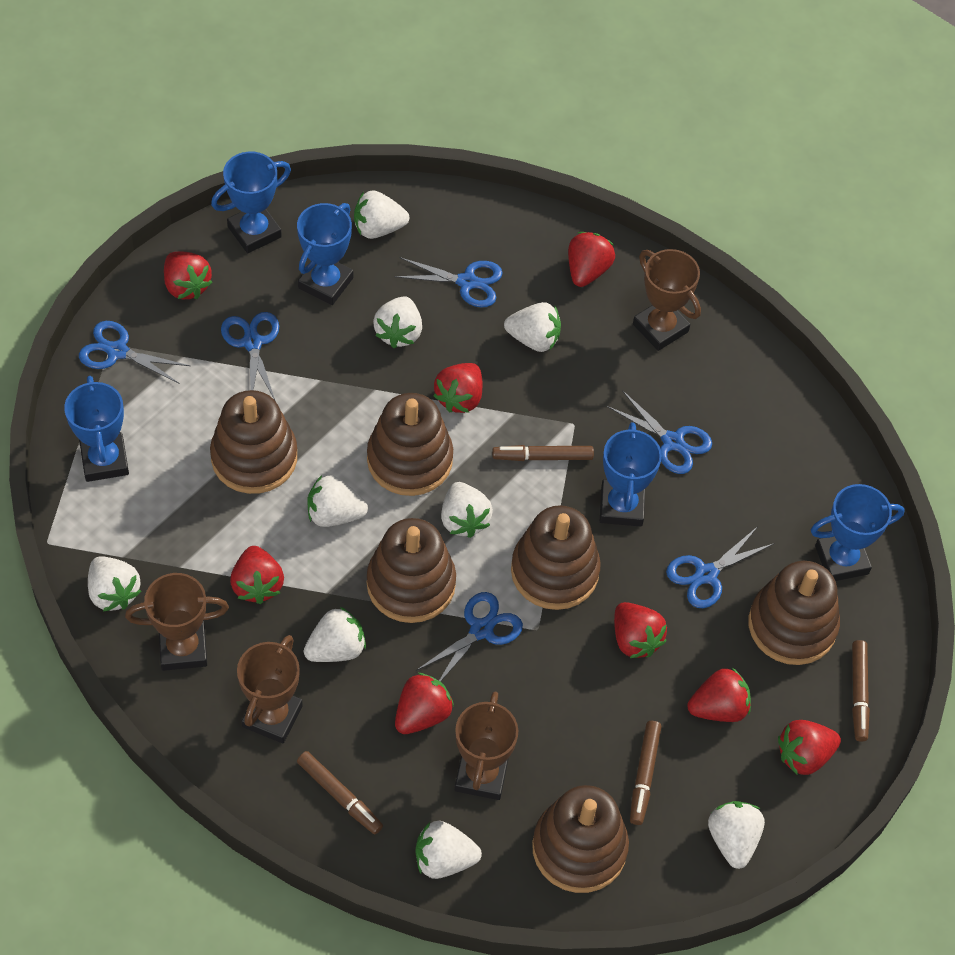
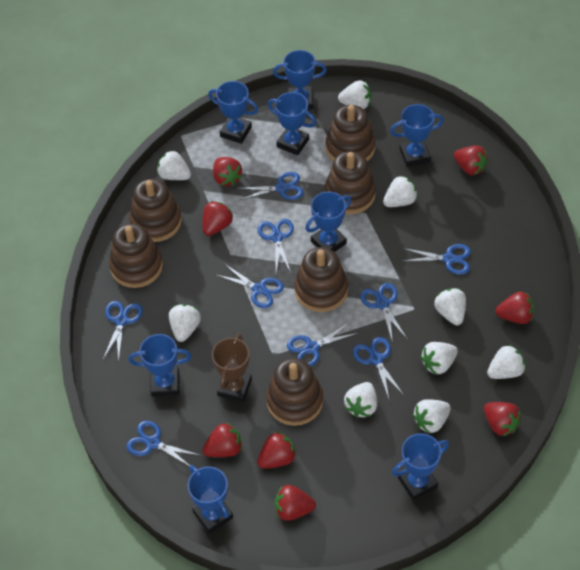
blue scissors: 6 -> 9
blue trophy: 5 -> 8
brown marker: 4 -> 0
brown trophy: 4 -> 1

